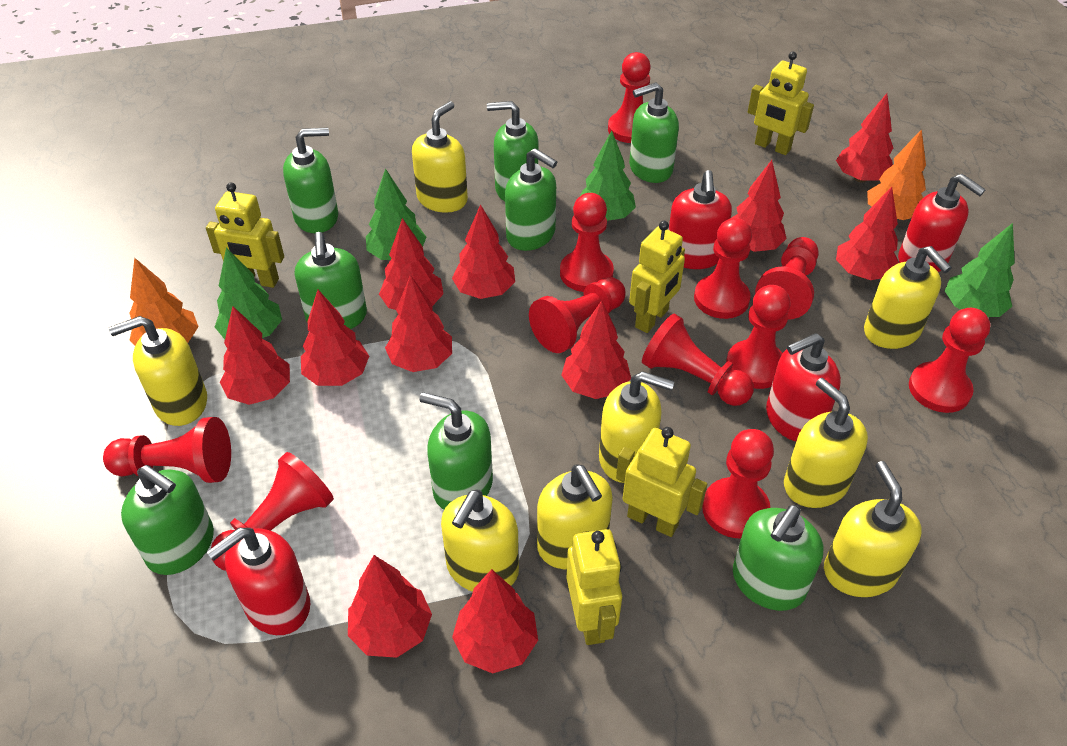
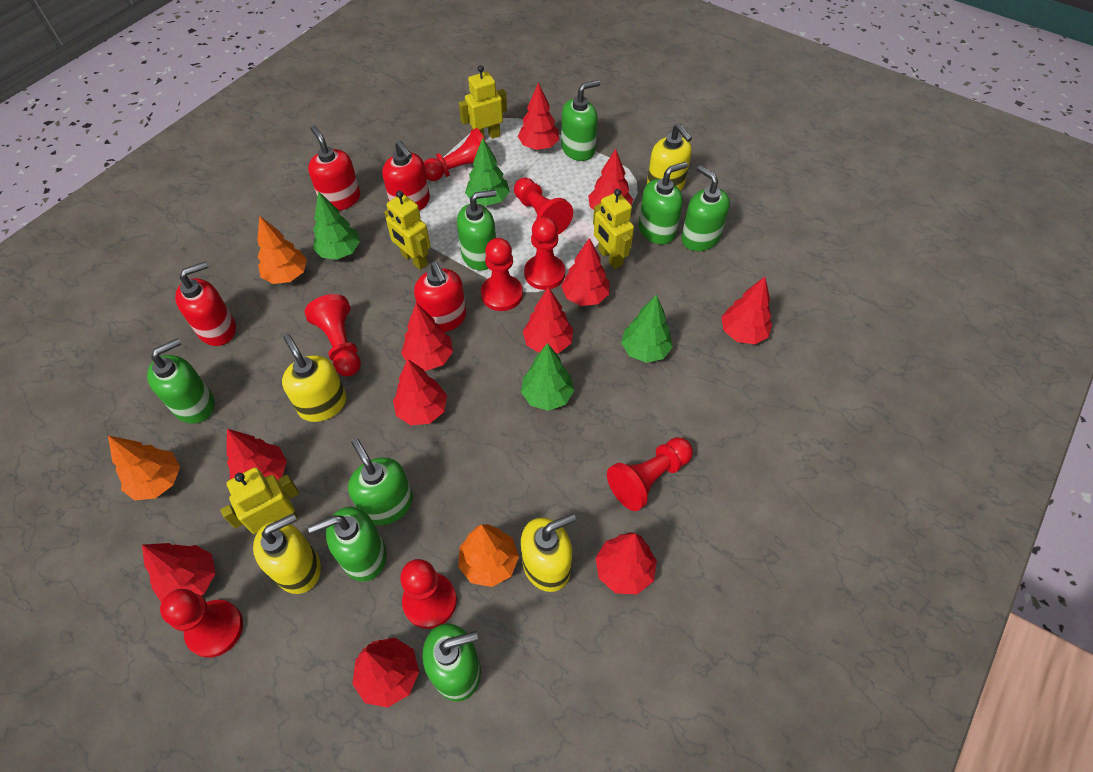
orange tree: 2 -> 3
red pawn: 11 -> 8
yellow robot: 5 -> 4
yellow soap dispenser: 8 -> 4

